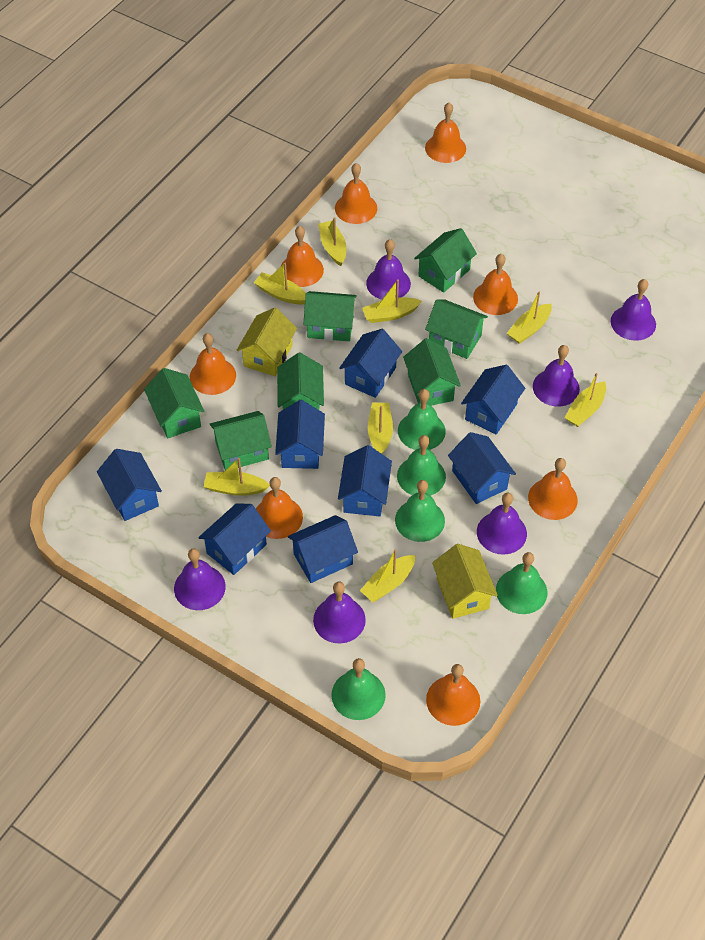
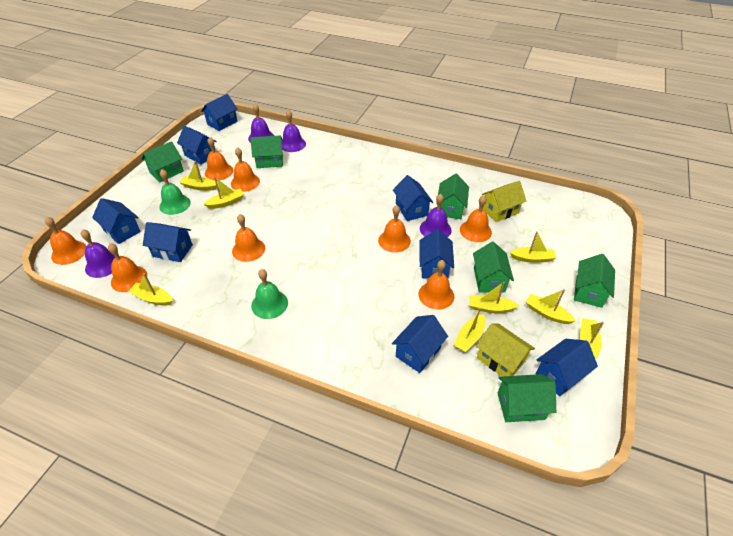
green bell: 5 -> 2
green house: 7 -> 6
purple bell: 6 -> 4

